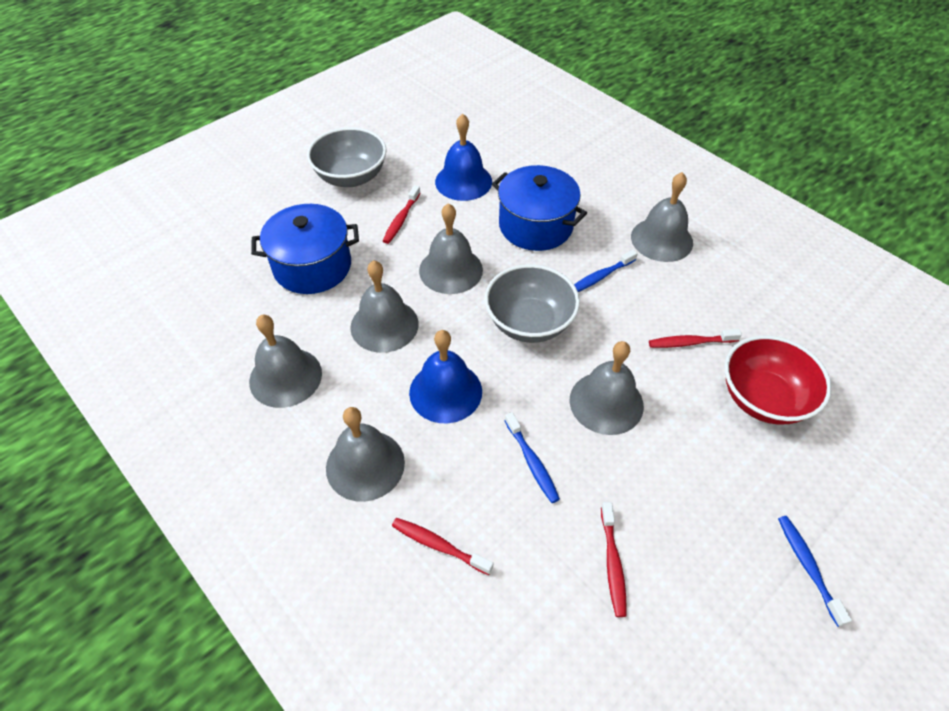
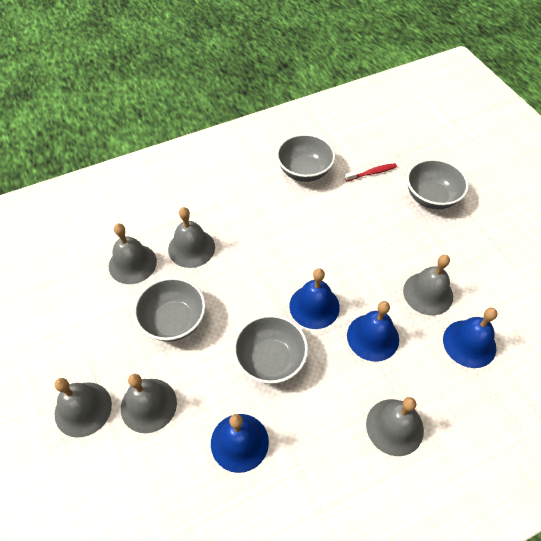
blue bell: 2 -> 4
blue pot: 2 -> 0
blue toothbrush: 3 -> 0
grey bowl: 2 -> 4
red bowl: 1 -> 0
red toothbrush: 4 -> 1

